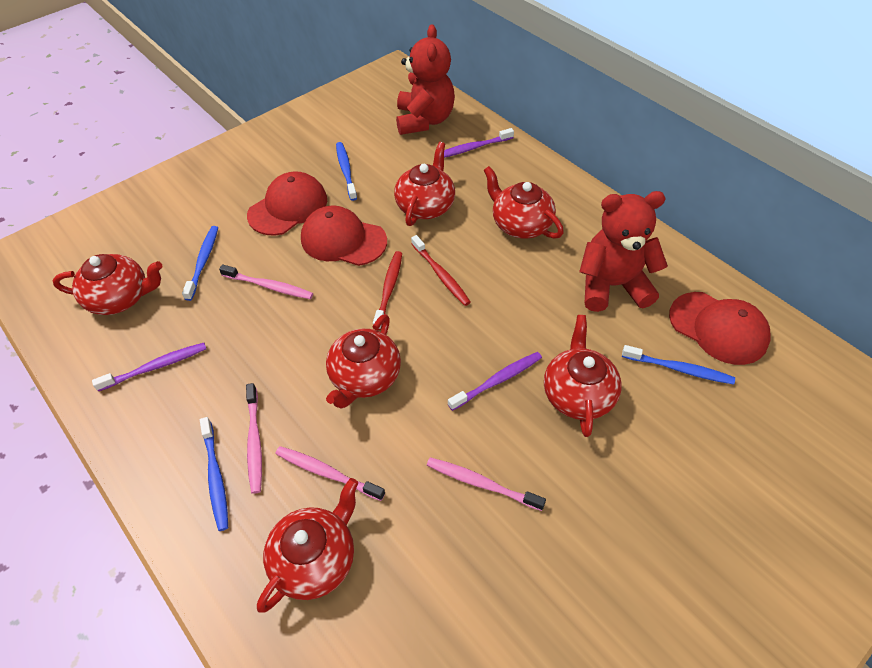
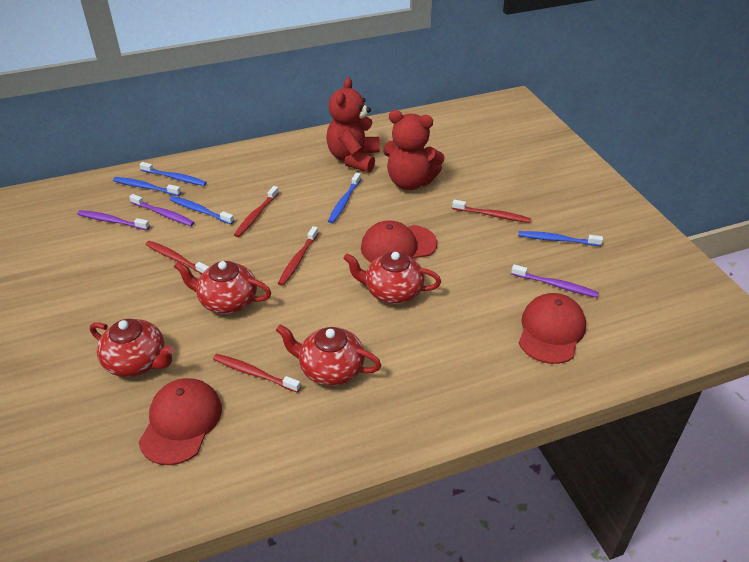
blue toothbrush: 4 -> 5
pink toothbrush: 4 -> 0
red teapot: 6 -> 4
red toothbrush: 2 -> 5

